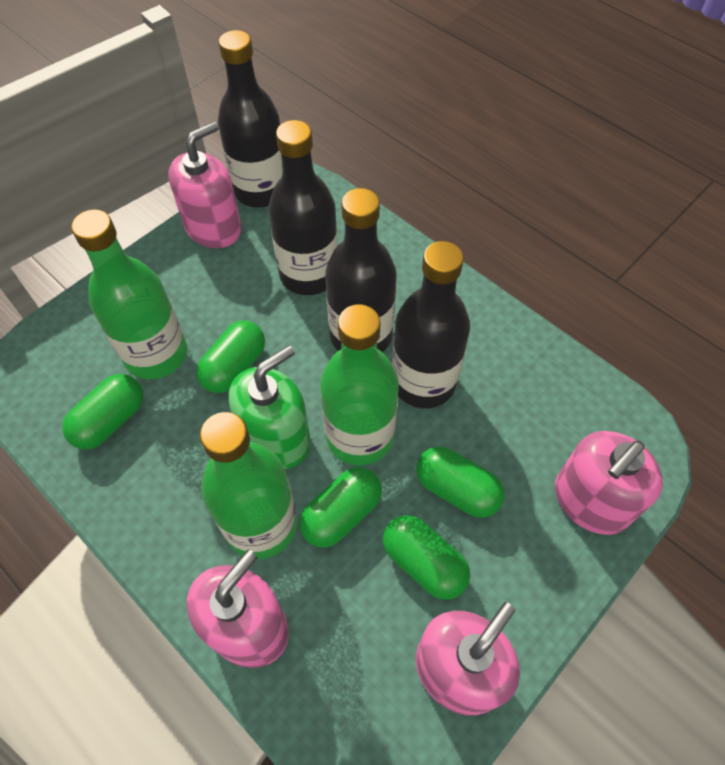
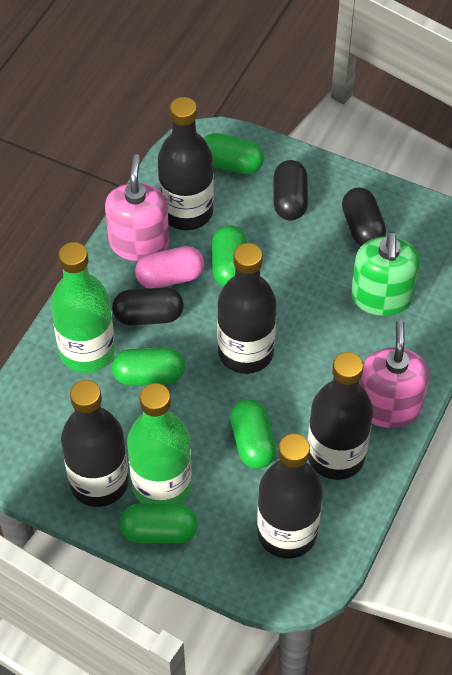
black bottle: 4 -> 5
black capsule: 0 -> 3
green bottle: 3 -> 2
pink capsule: 0 -> 1
pink soap dispenser: 4 -> 2

